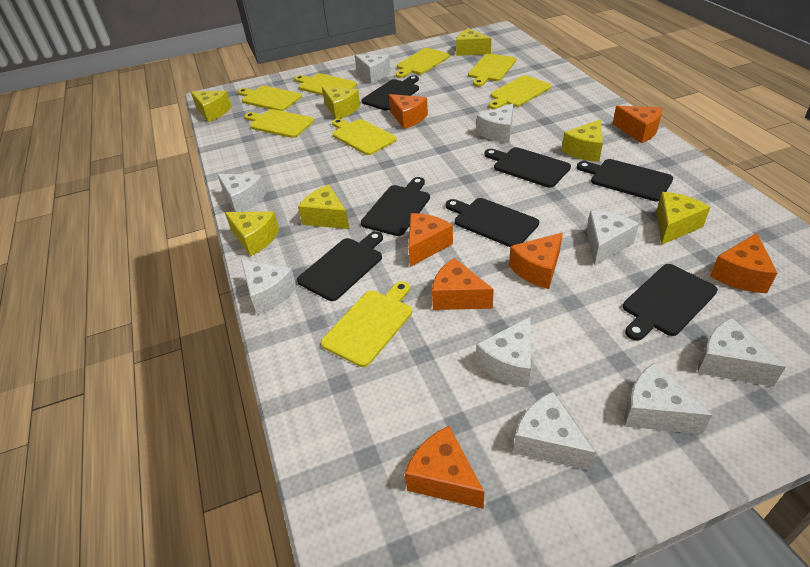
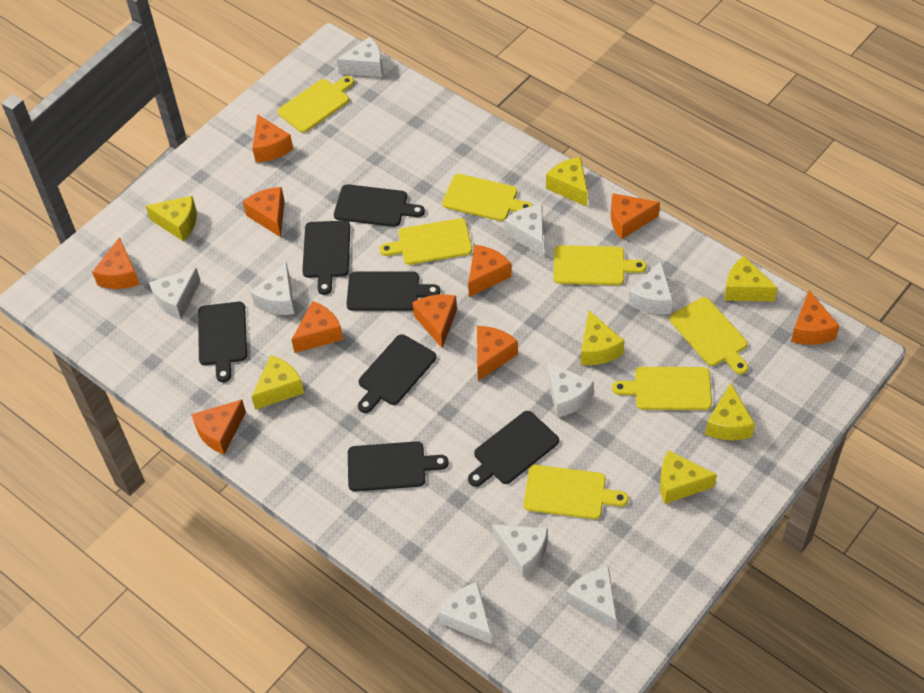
orange cheese: 7 -> 10
yellow cutting board: 8 -> 7

